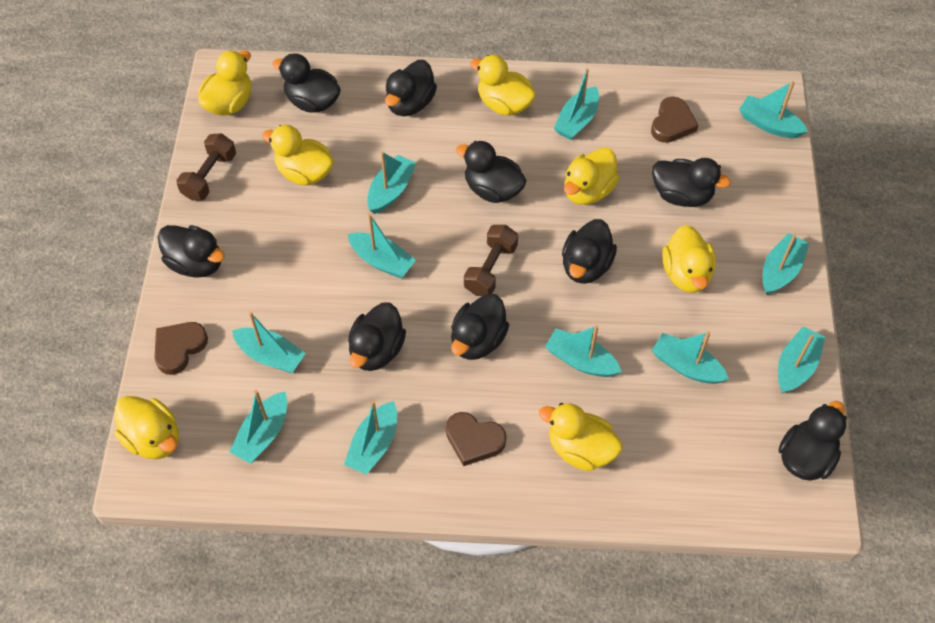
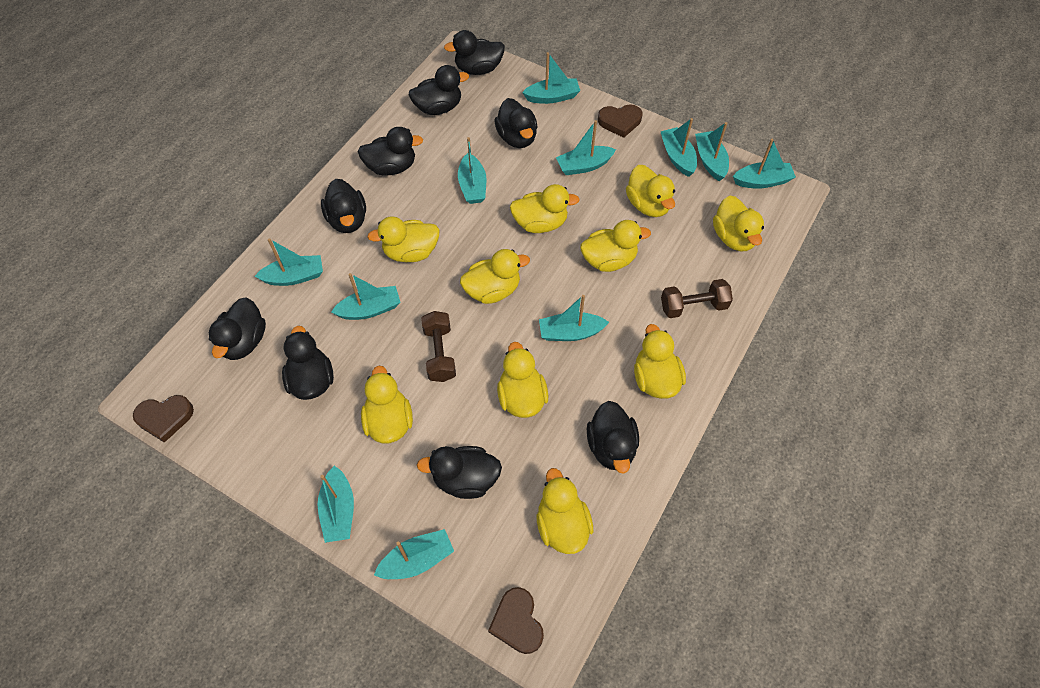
yellow duck: 7 -> 10

